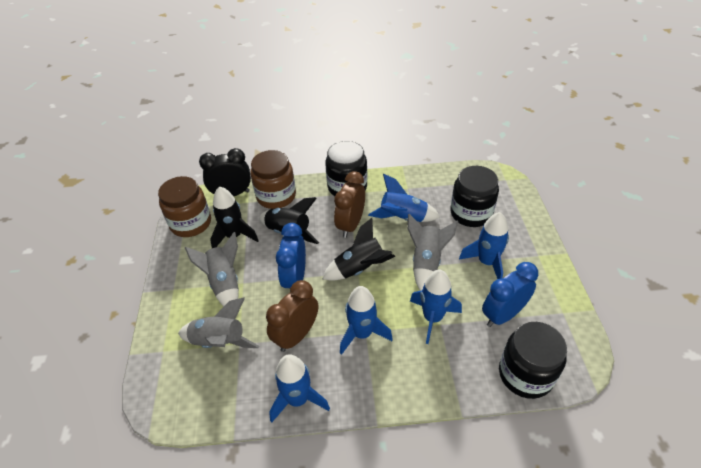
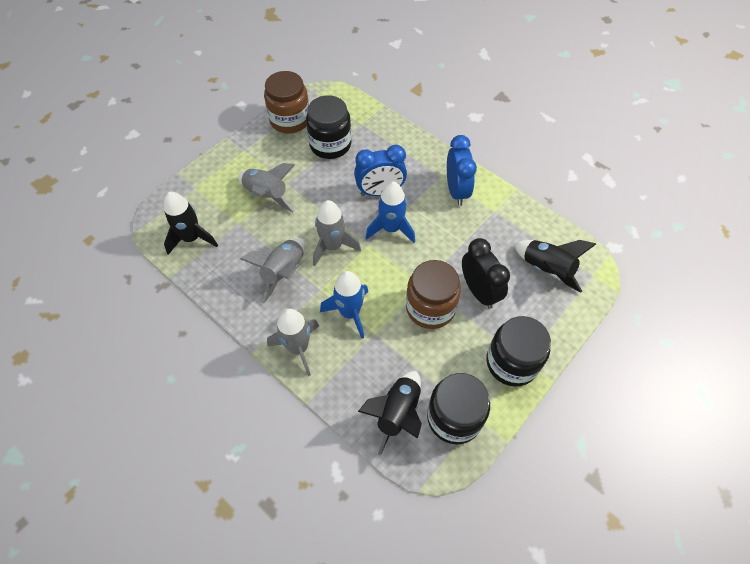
blue rocket: 5 -> 2
brown clock: 2 -> 0
grey rocket: 3 -> 4

